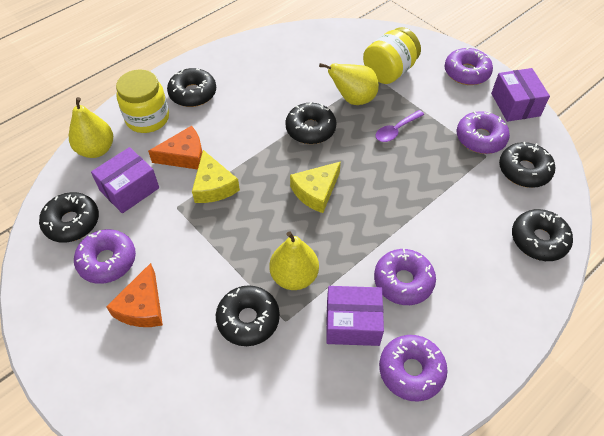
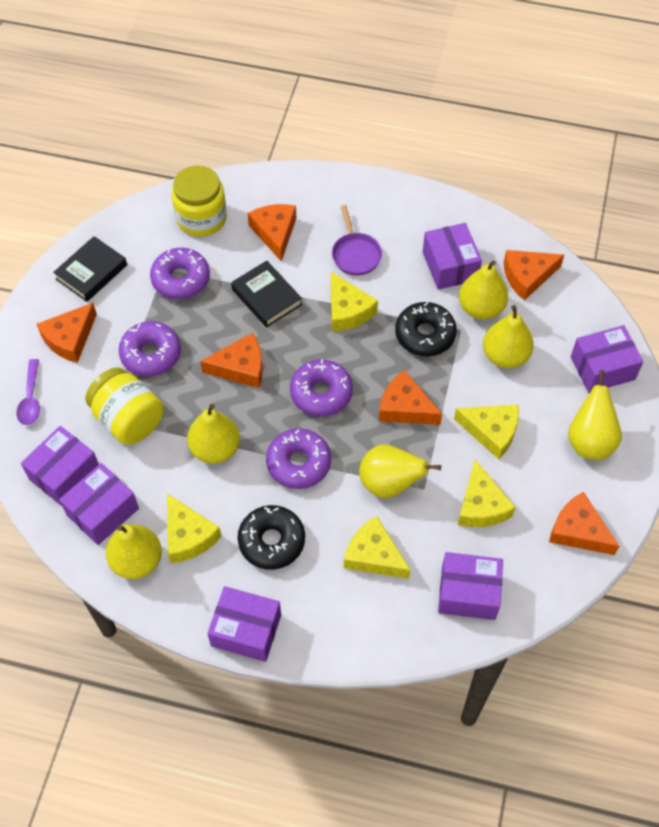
black book: 0 -> 2
black donut: 6 -> 2
orange cheese: 2 -> 6
purple box: 3 -> 6
purple donut: 5 -> 4
purple pan: 0 -> 1
yellow cheese: 2 -> 5
yellow pear: 3 -> 6

